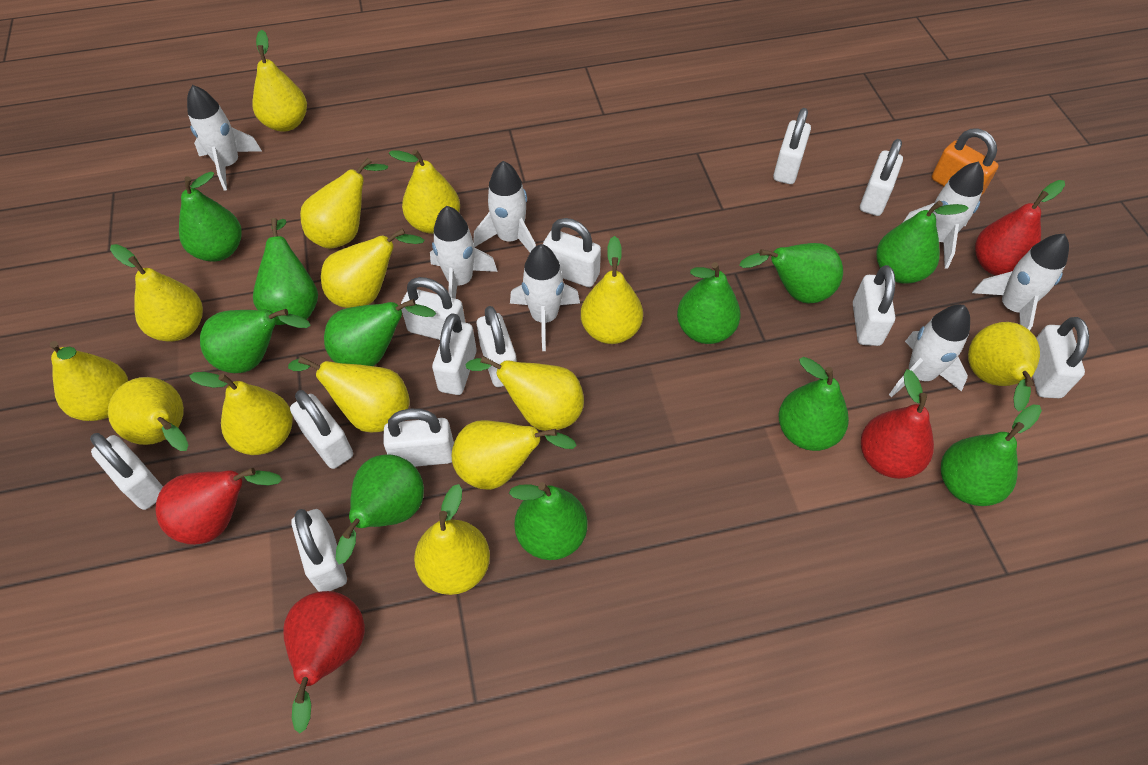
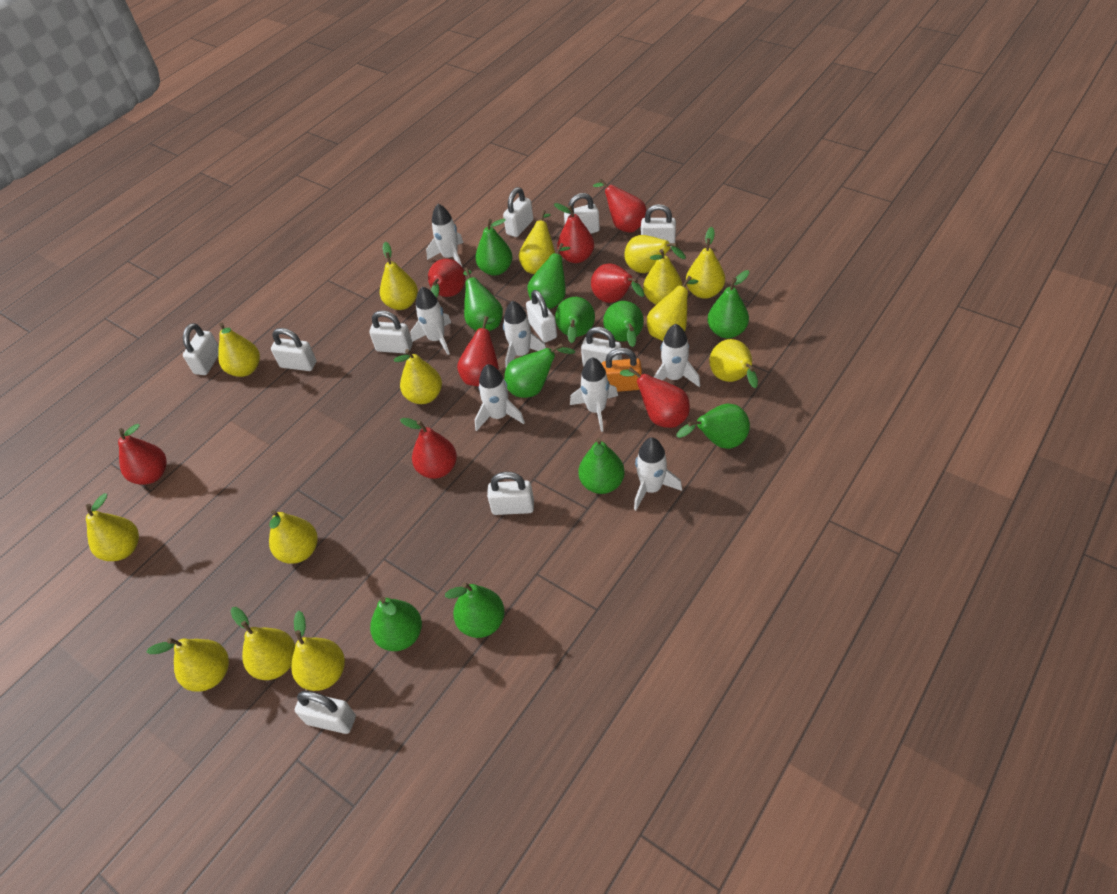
red pear: 4 -> 8
white padlock: 12 -> 10

